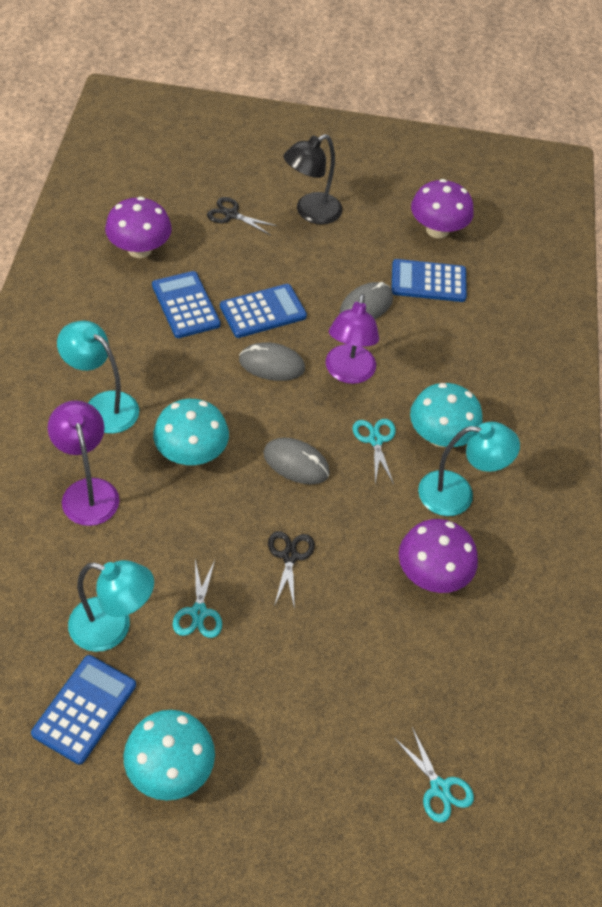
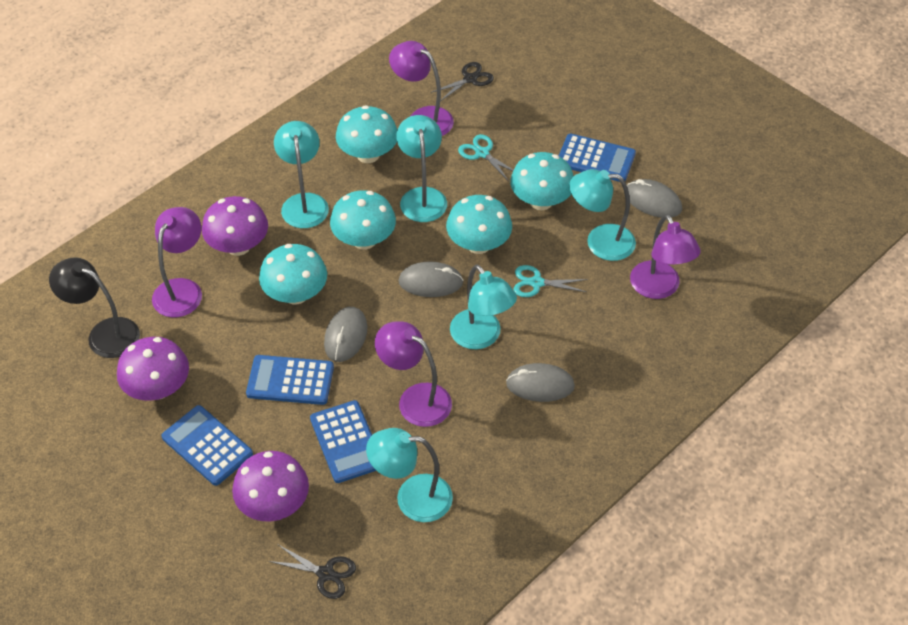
grey mouse: 3 -> 4
purple lamp: 2 -> 4
turquoise lamp: 3 -> 5
turquoise mushroom: 3 -> 5
turquoise scissors: 3 -> 2

